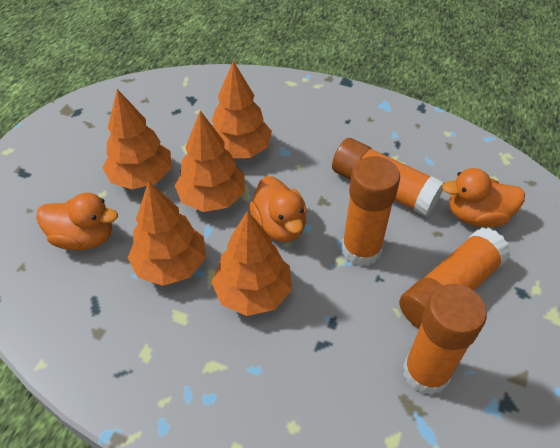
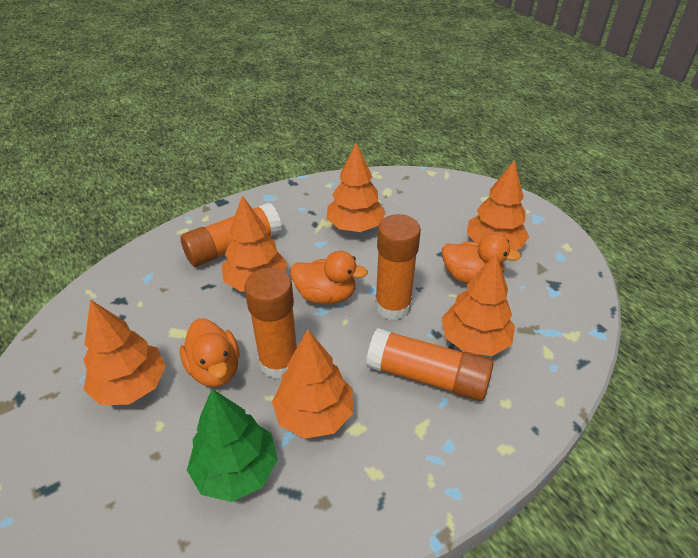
green tree: 0 -> 1
orange tree: 5 -> 6

